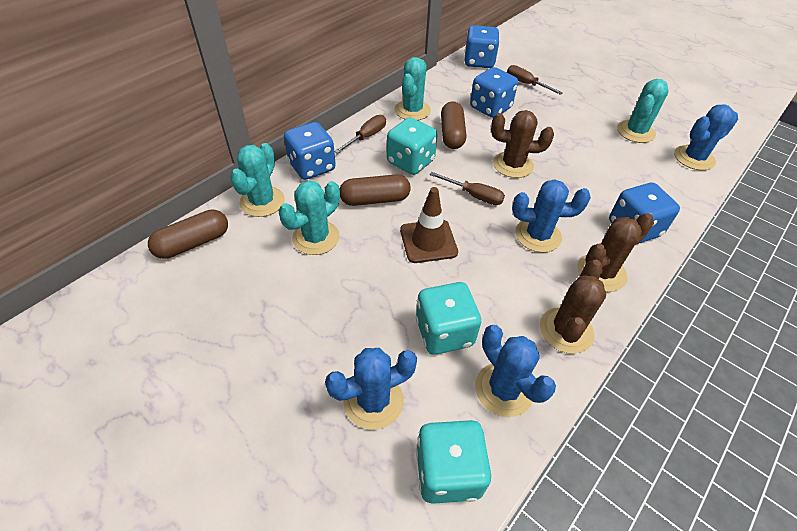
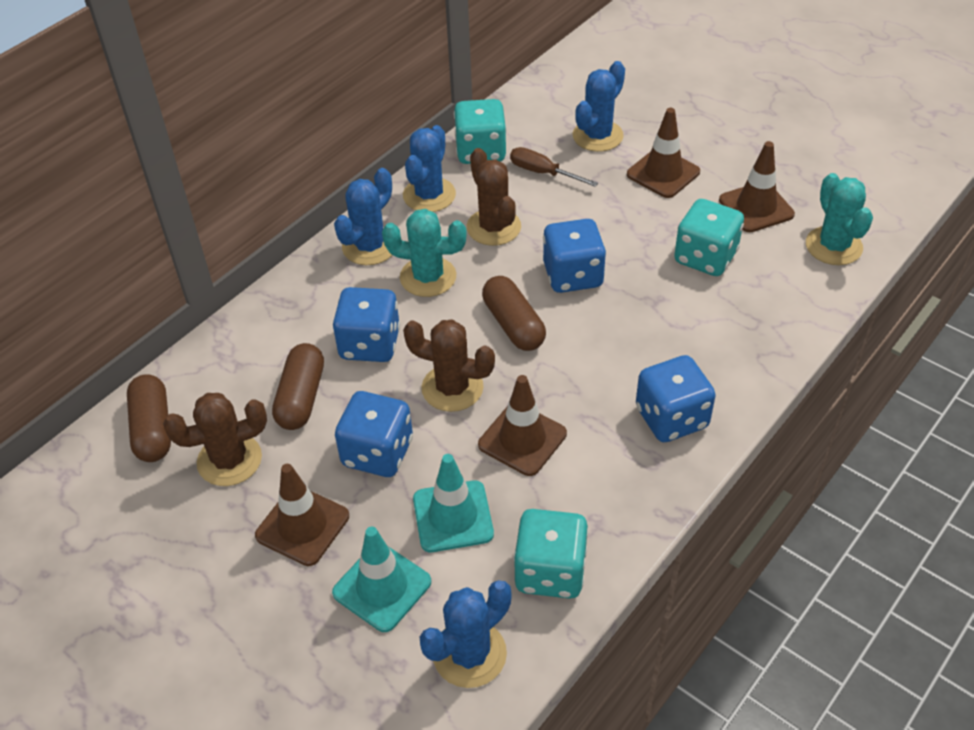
brown screwdriver: 3 -> 1
brown traffic cone: 1 -> 4
turquoise cactus: 4 -> 2
turquoise traffic cone: 0 -> 2

